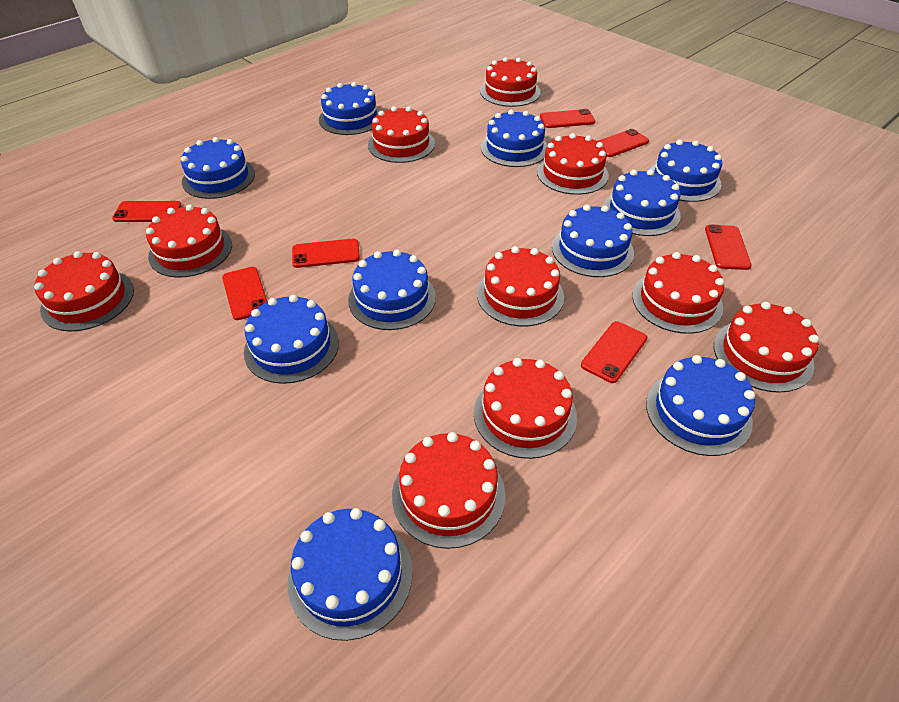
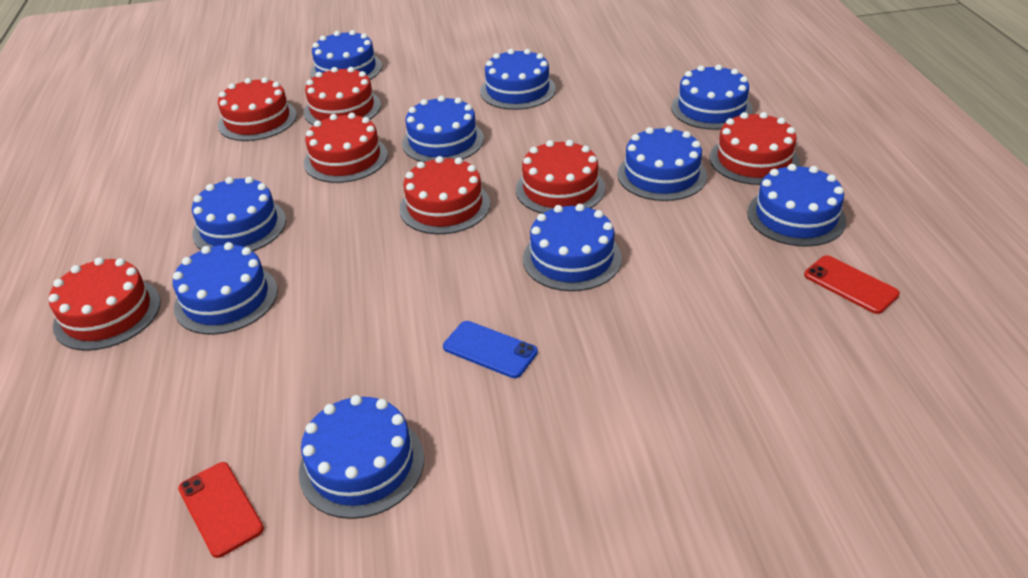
blue phone: 0 -> 1
red cake: 10 -> 7
red phone: 7 -> 2

